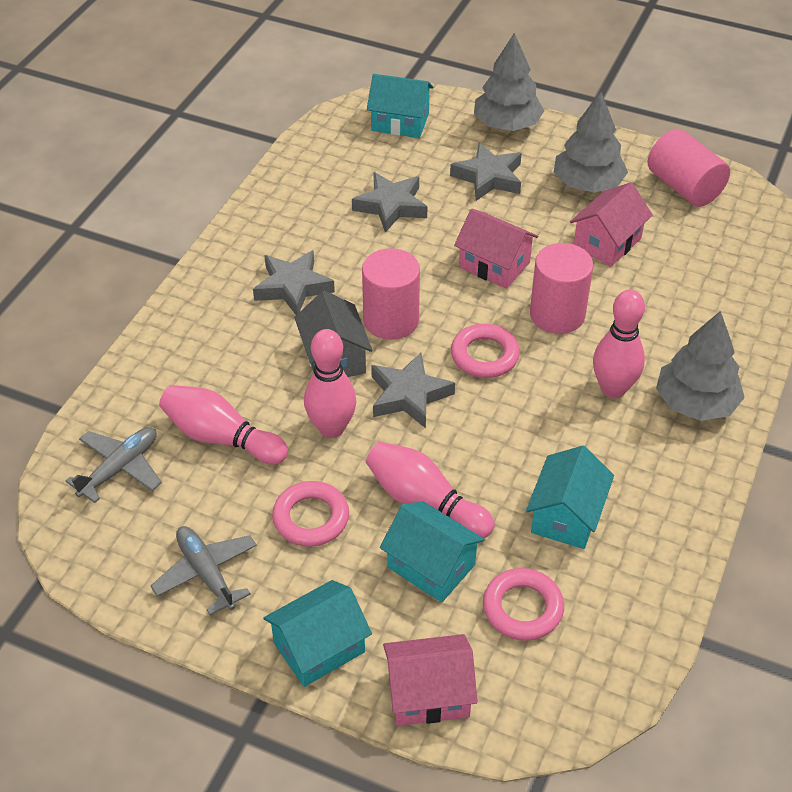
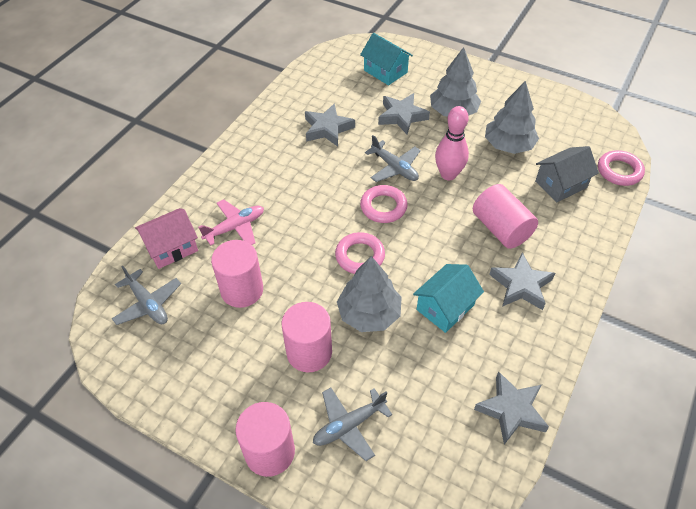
grey plane: 2 -> 3
pink bowling pin: 4 -> 1
pink cylinder: 3 -> 4
pink house: 3 -> 1
pink plane: 0 -> 1
turquoise house: 4 -> 2

